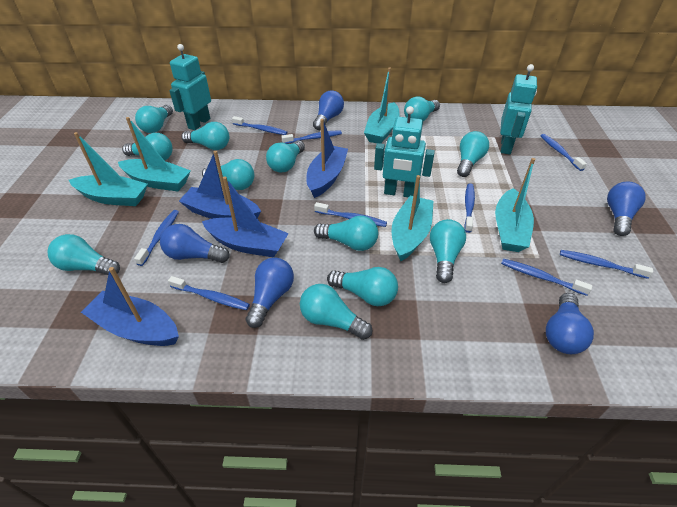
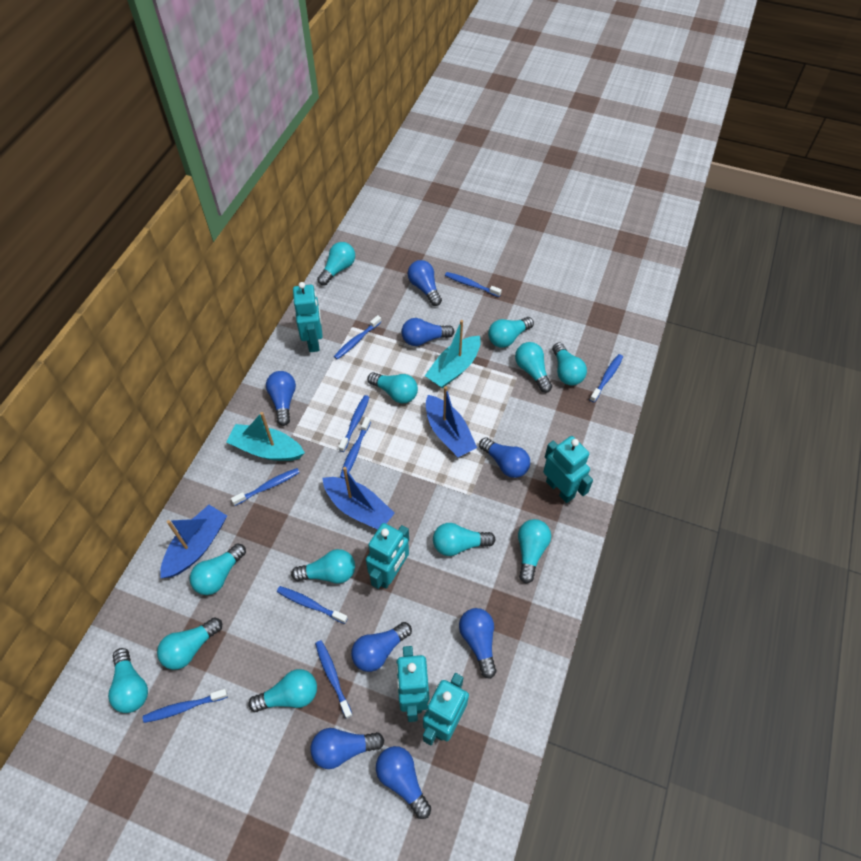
blue boat: 4 -> 3
blue light bulb: 5 -> 8
turquoise boat: 5 -> 2
turquoise robot: 3 -> 5

